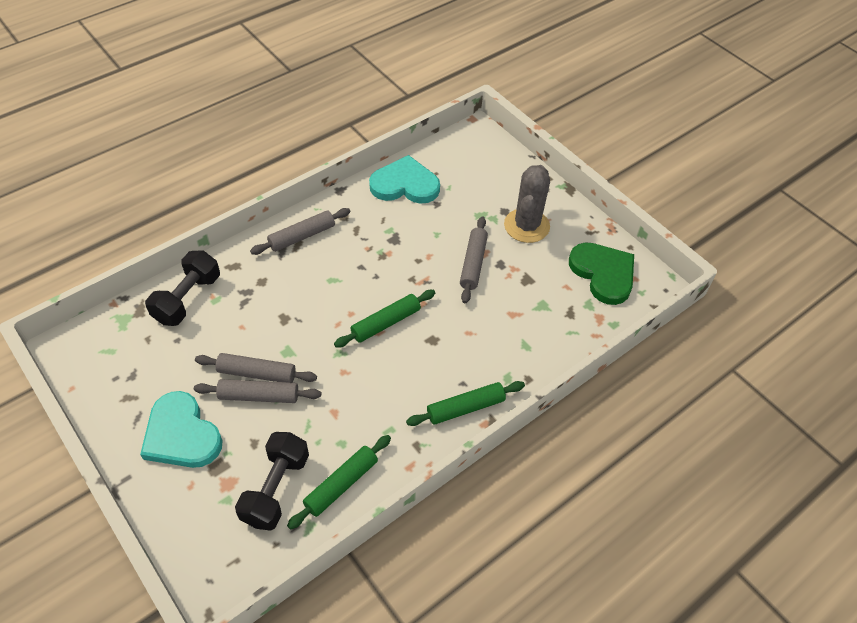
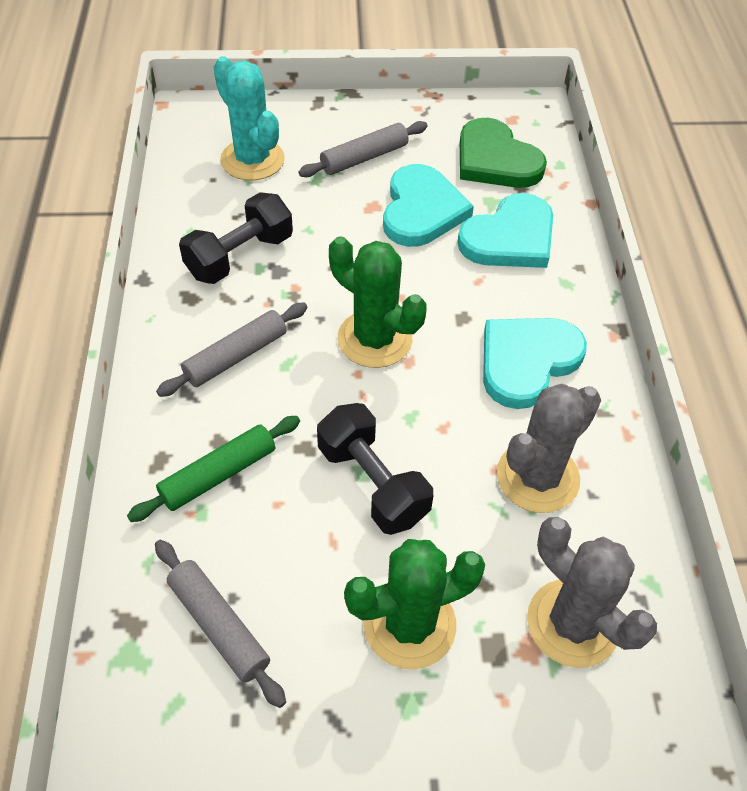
green cactus: 0 -> 2
green rolling pin: 3 -> 1
grey cactus: 1 -> 2
grey rolling pin: 4 -> 3
turquoise cactus: 0 -> 1
turquoise heart: 2 -> 3

